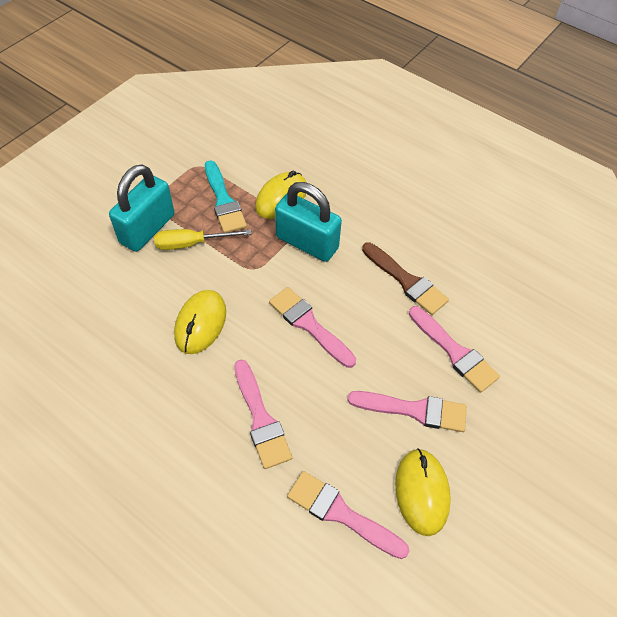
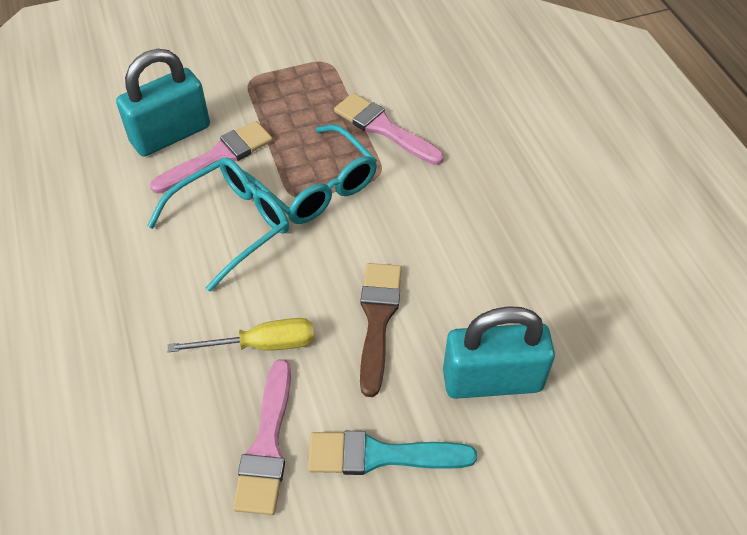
pink brush: 5 -> 3
turquoise glasses: 0 -> 2
yellow mouse: 3 -> 0

